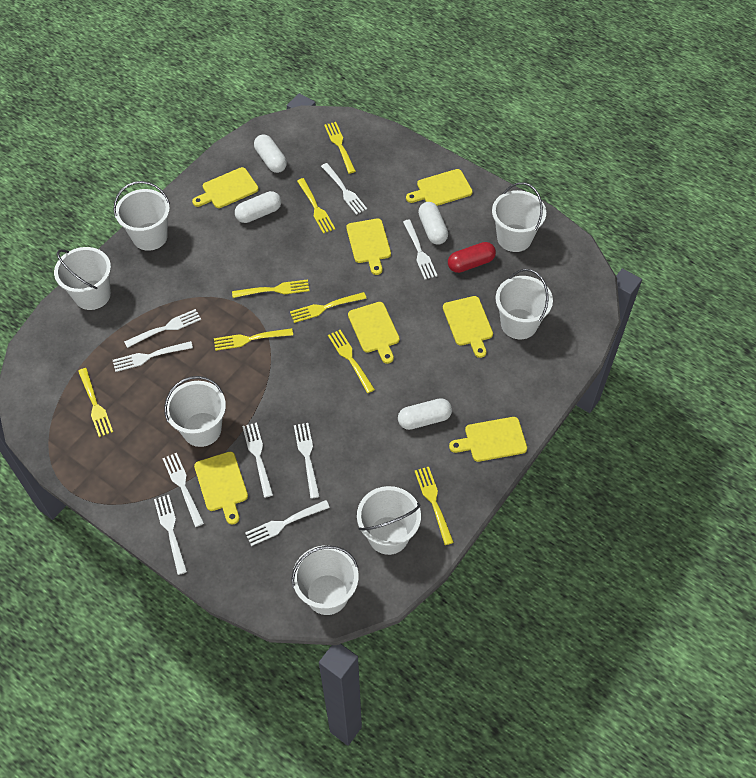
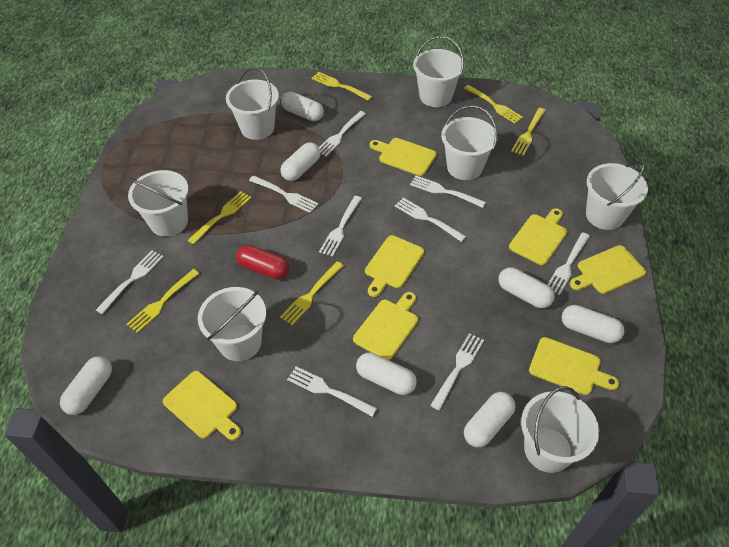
white capsule: 4 -> 7
yellow fork: 8 -> 6

